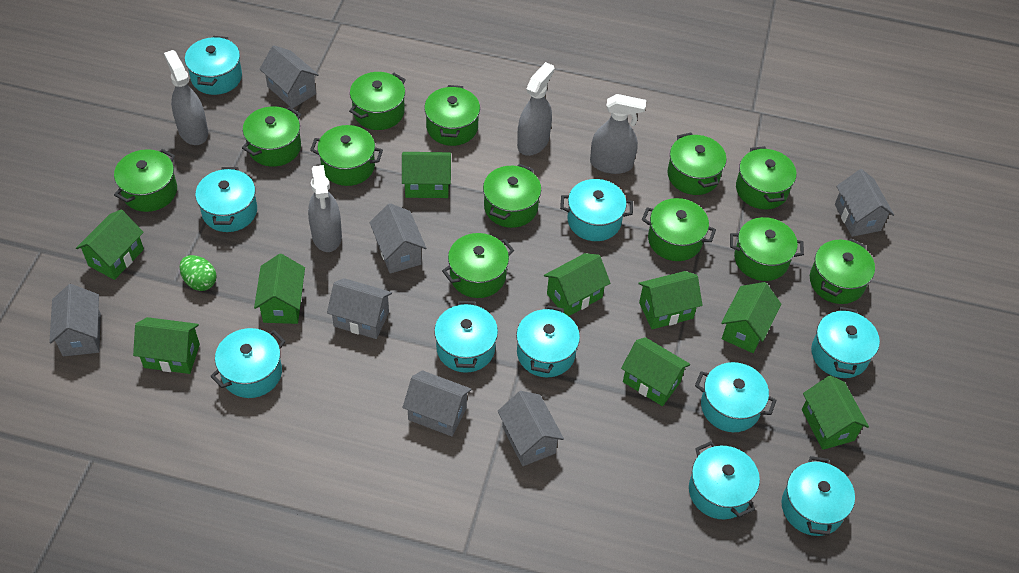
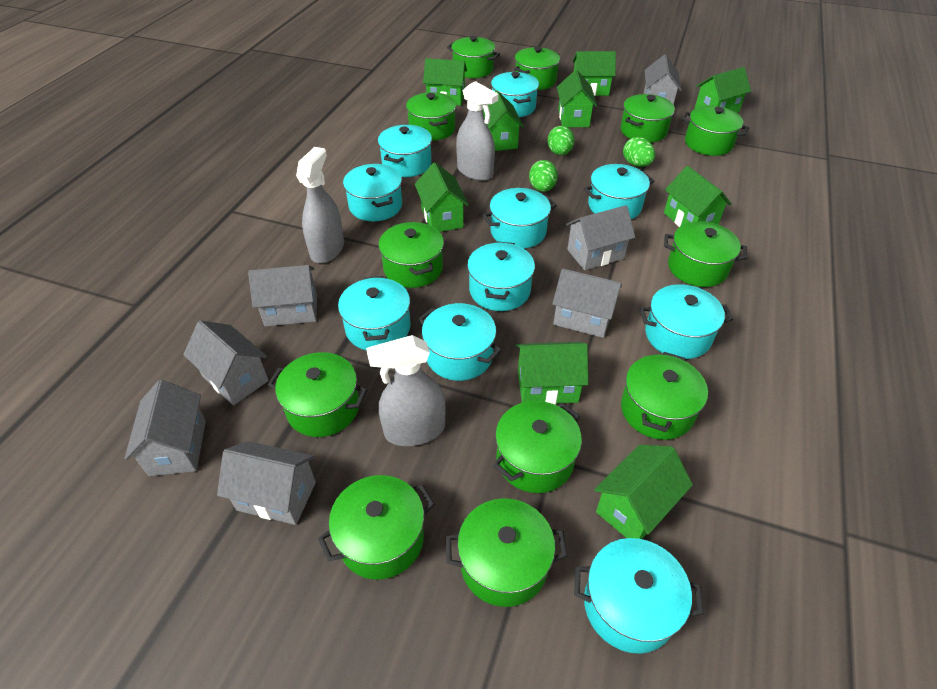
green egg: 1 -> 3
grey spray bottle: 4 -> 3

